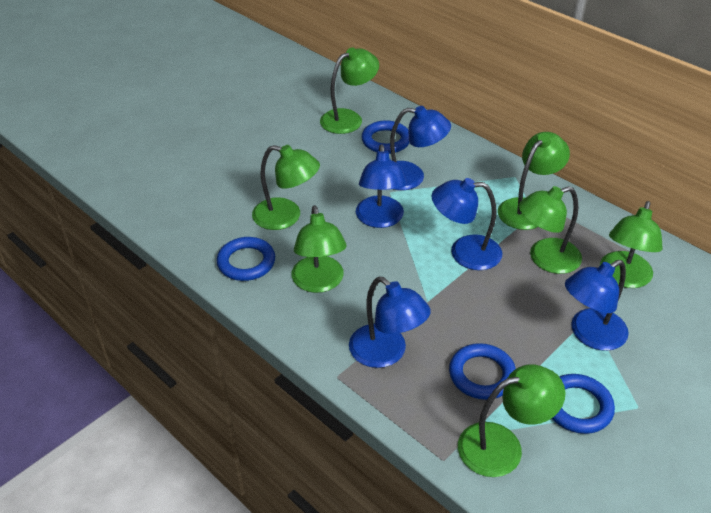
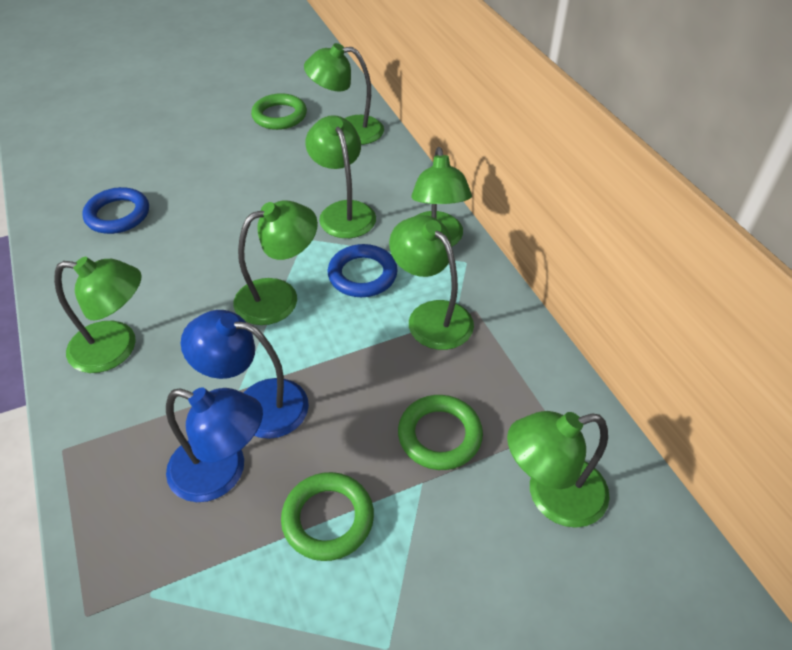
blue lamp: 5 -> 2
blue ring: 4 -> 2
green ring: 0 -> 3

